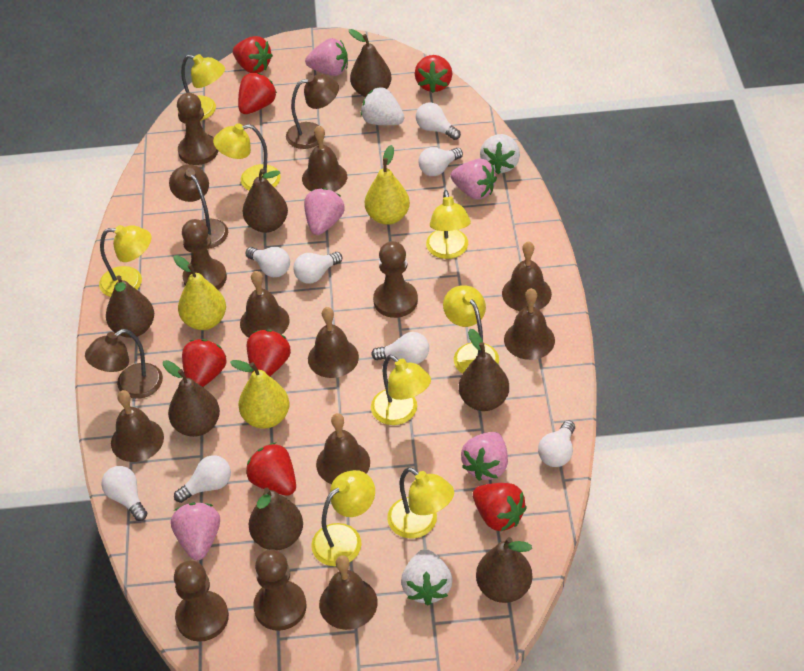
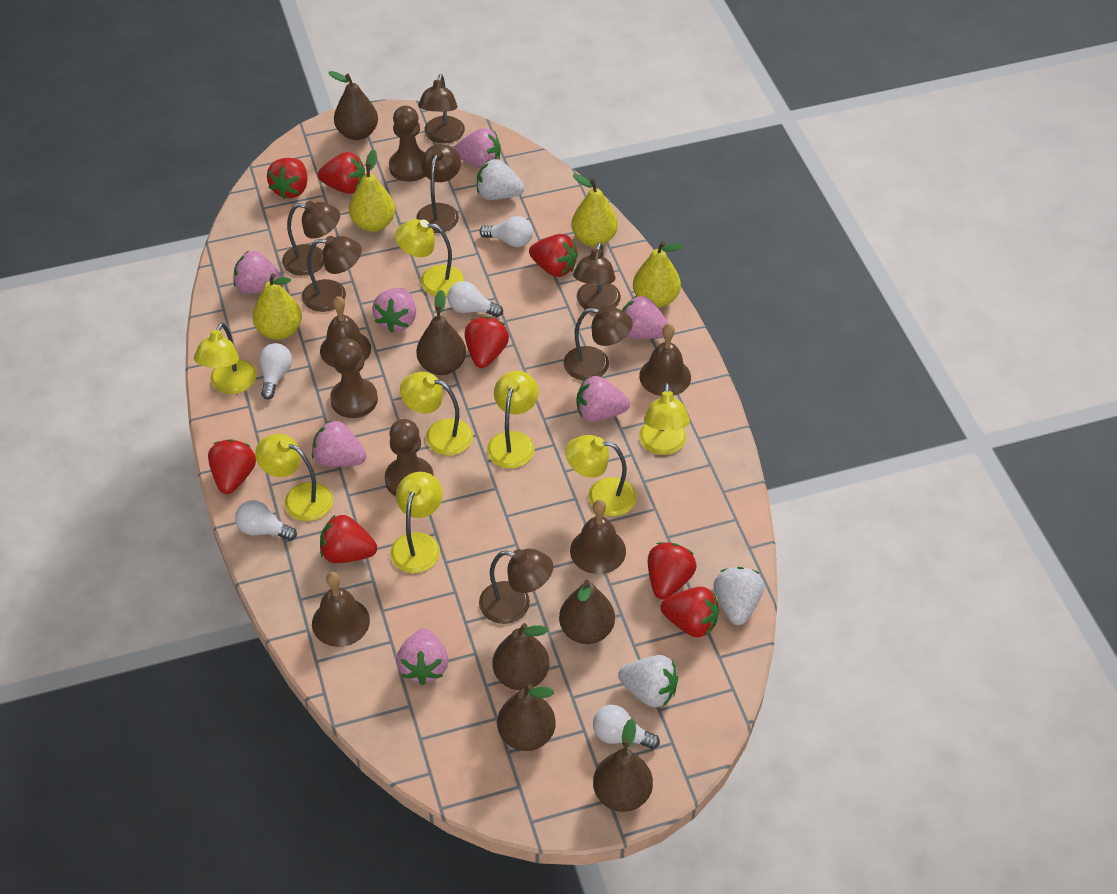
brown bell: 8 -> 4
brown lamp: 3 -> 7
brown pawn: 5 -> 3
brown pear: 7 -> 6
pink strawberry: 5 -> 7
red strawberry: 7 -> 8
white light bulb: 8 -> 5
yellow pear: 3 -> 4

